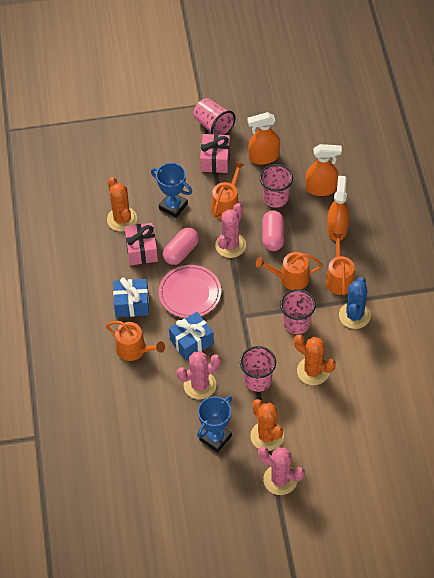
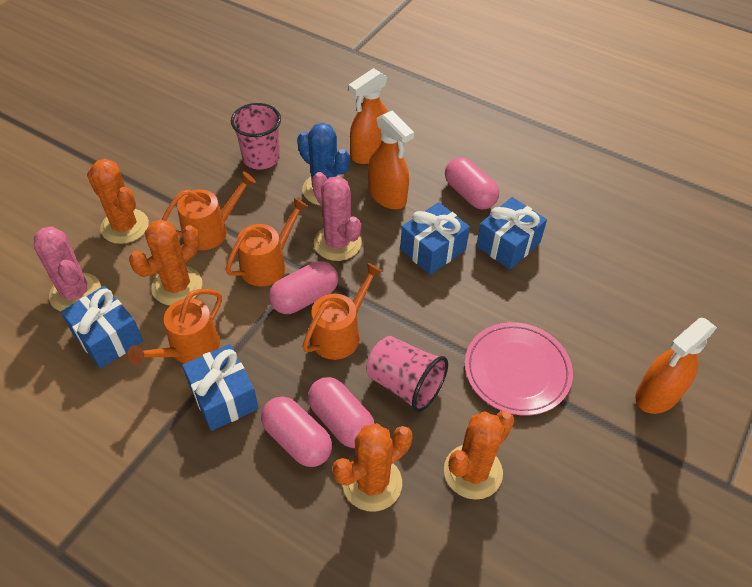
blue gift: 2 -> 4
blue trophy: 2 -> 0
orange cactus: 3 -> 4
pink cactus: 3 -> 2
pink capsule: 2 -> 4
pink cup: 4 -> 2
pink gift: 2 -> 0

